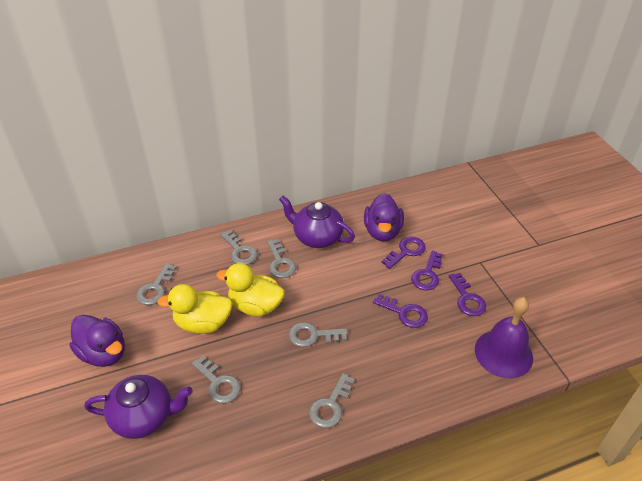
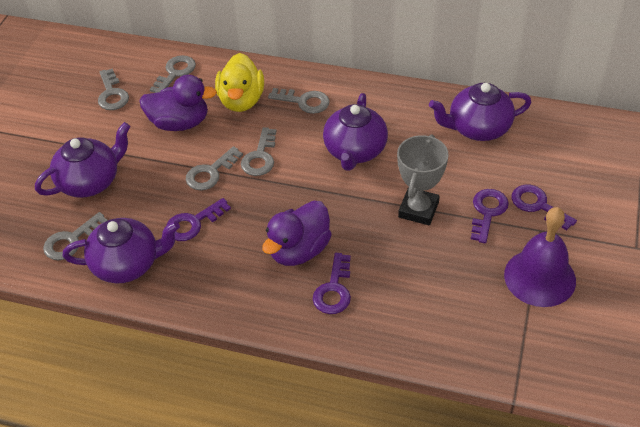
grey trophy: 0 -> 1
purple teapot: 2 -> 4
yellow duck: 2 -> 1

